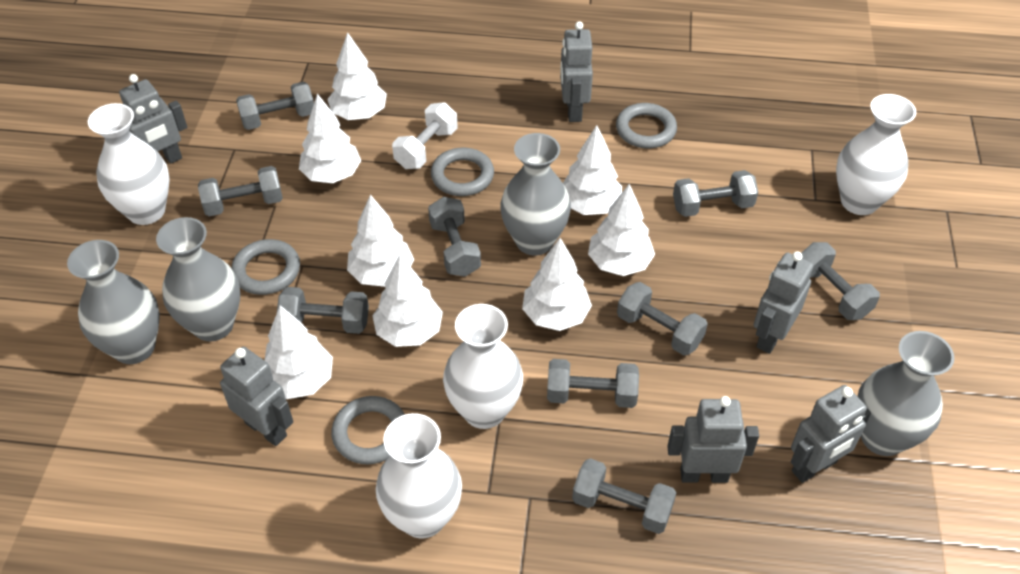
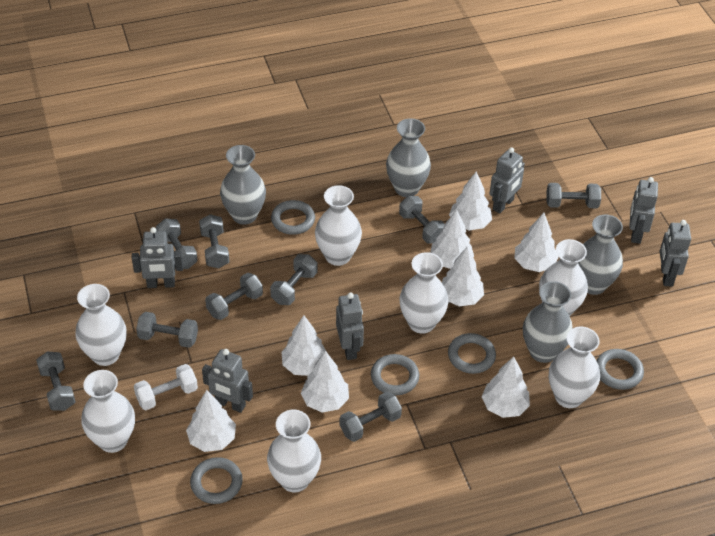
grey ring: 4 -> 5
white vase: 4 -> 7

